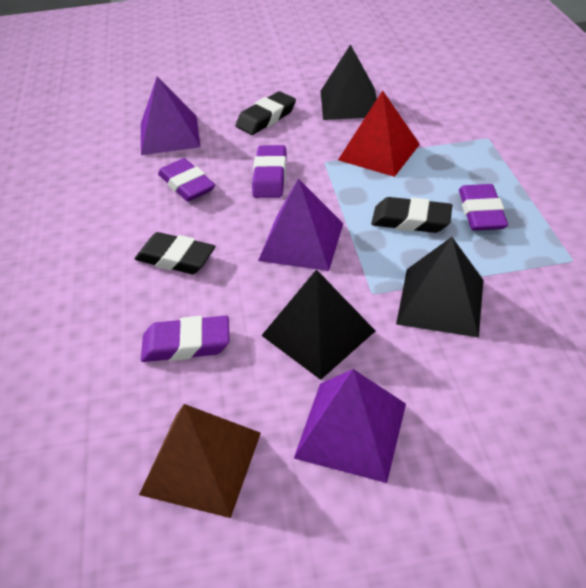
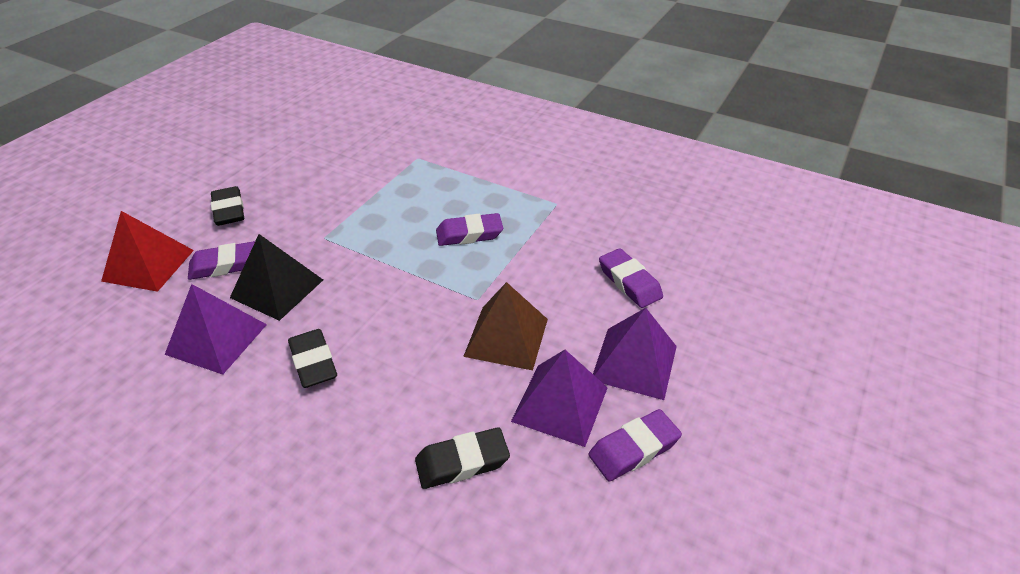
black pyramid: 3 -> 1

